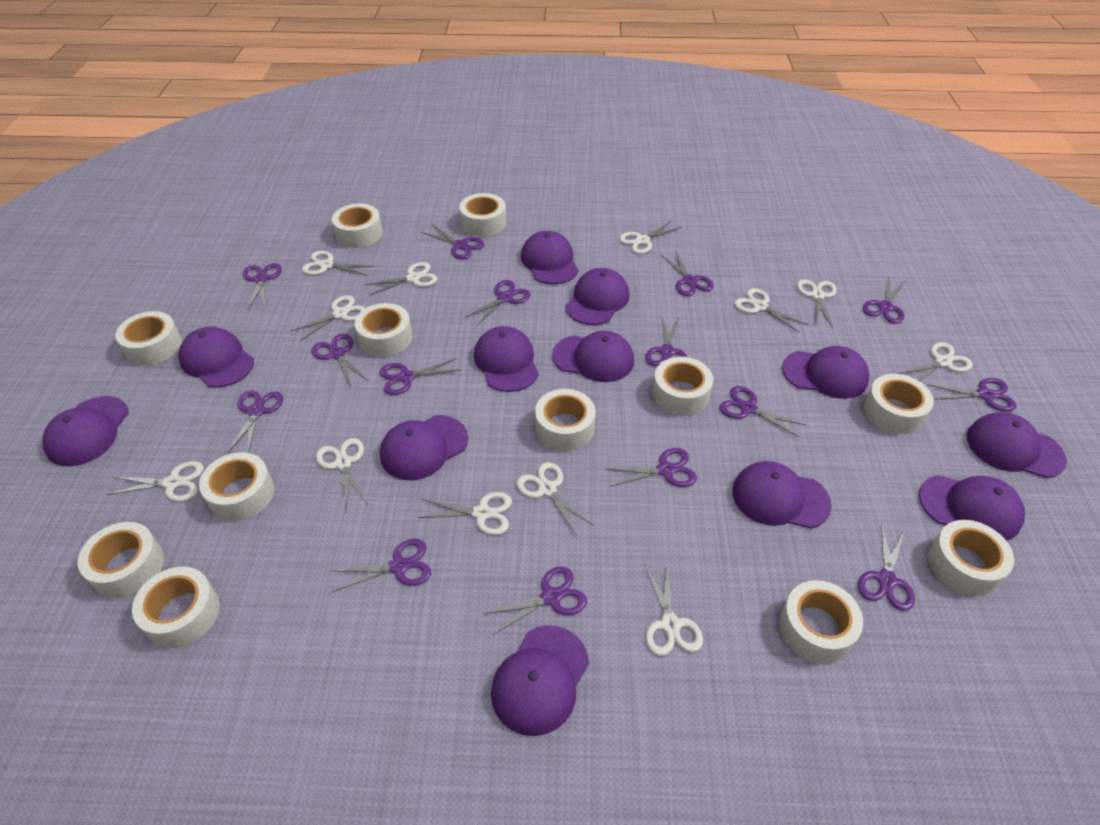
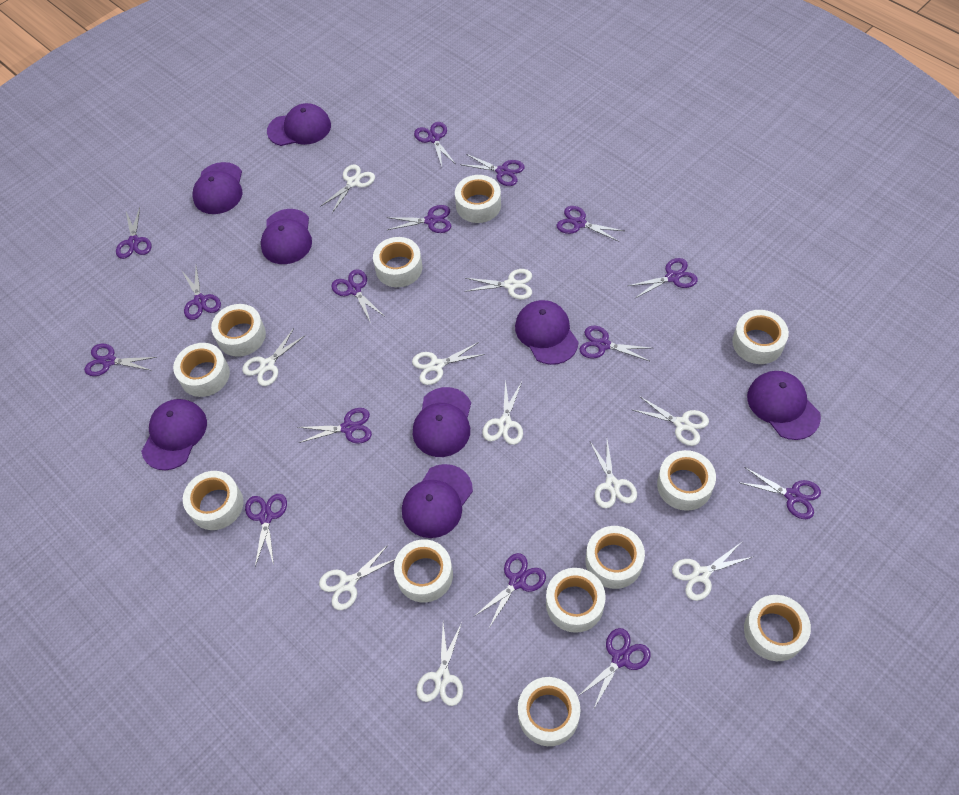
purple cap: 12 -> 8
white scissors: 12 -> 10

